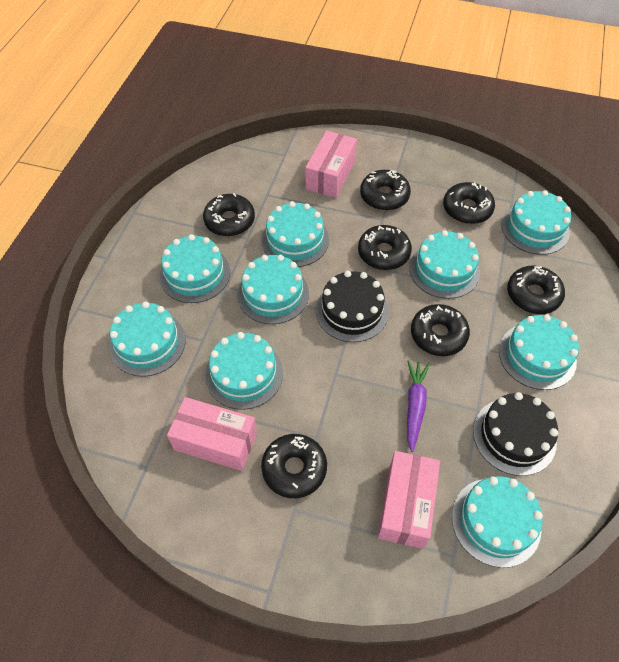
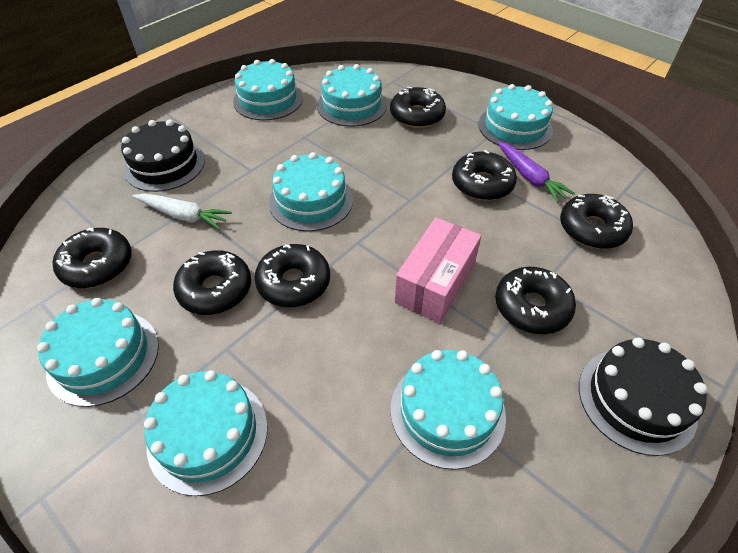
pink box: 3 -> 1
turquoise cake: 9 -> 7
white carrot: 0 -> 1

